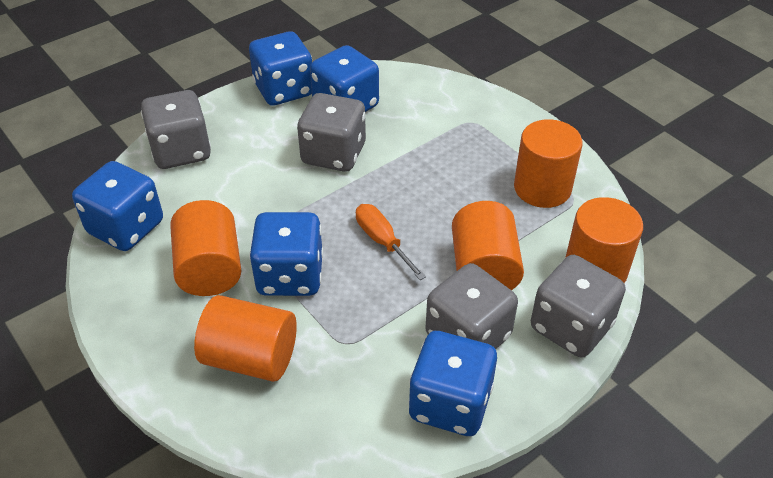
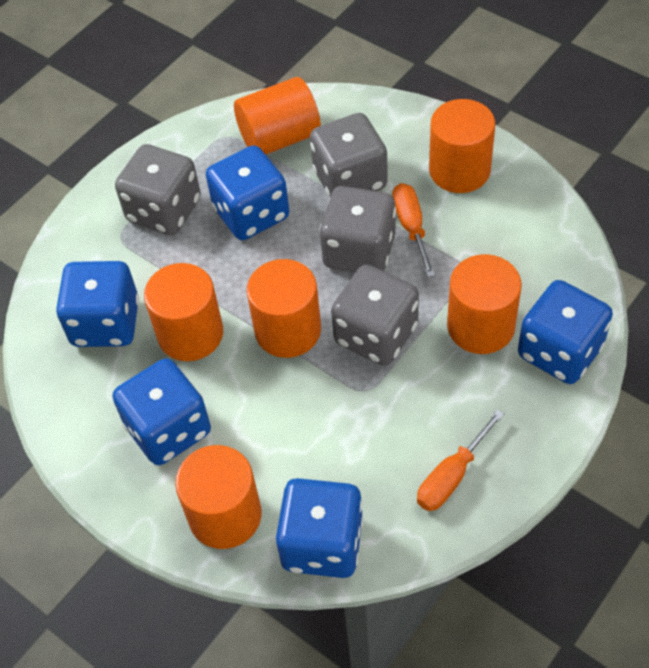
orange cylinder: 5 -> 6
orange screwdriver: 1 -> 2

